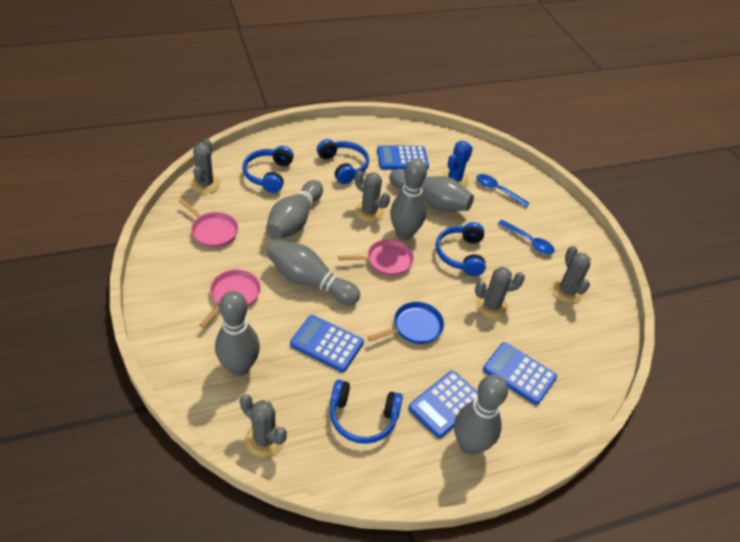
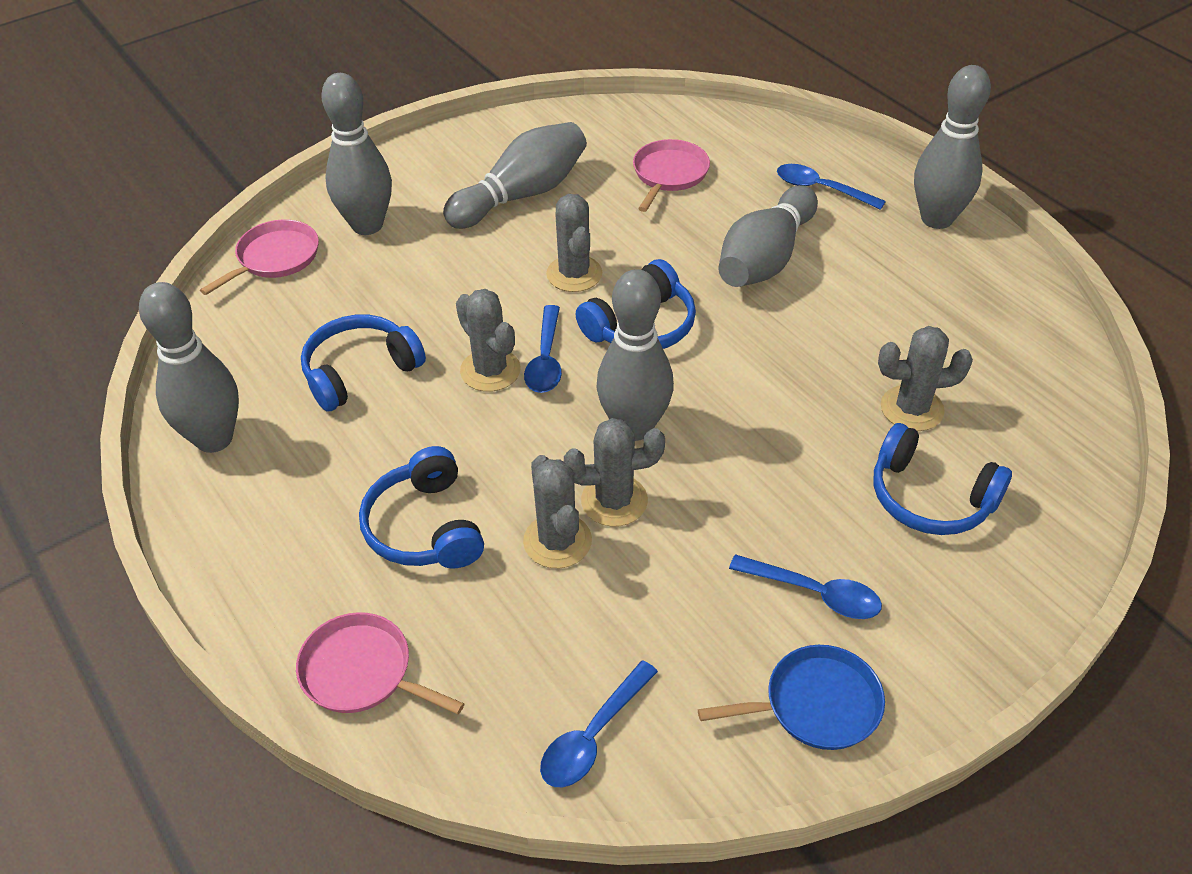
blue cactus: 1 -> 0
blue calculator: 4 -> 0
blue spoon: 2 -> 4

